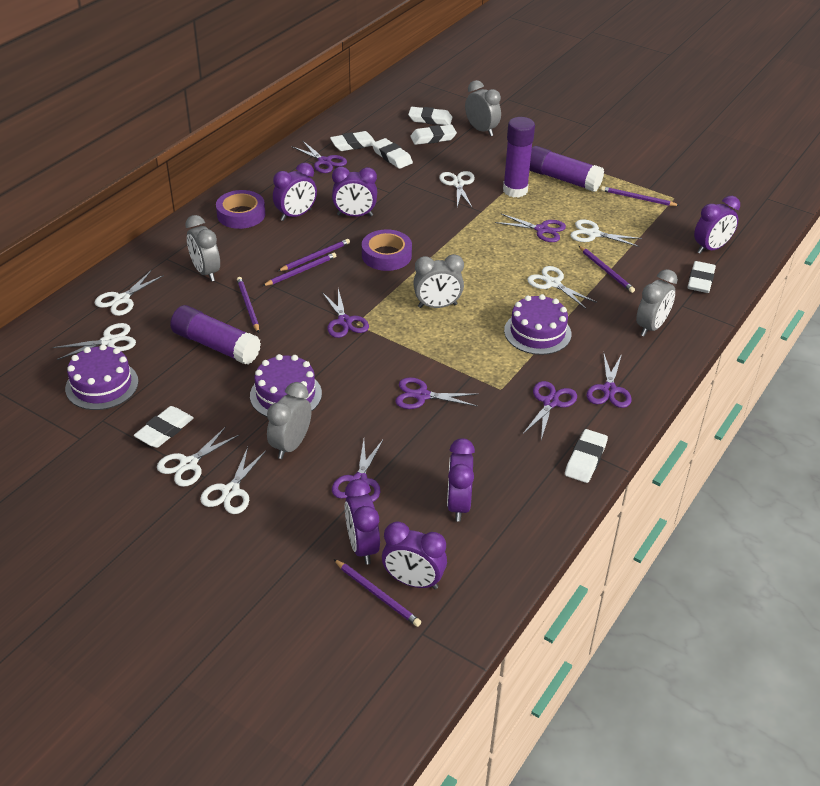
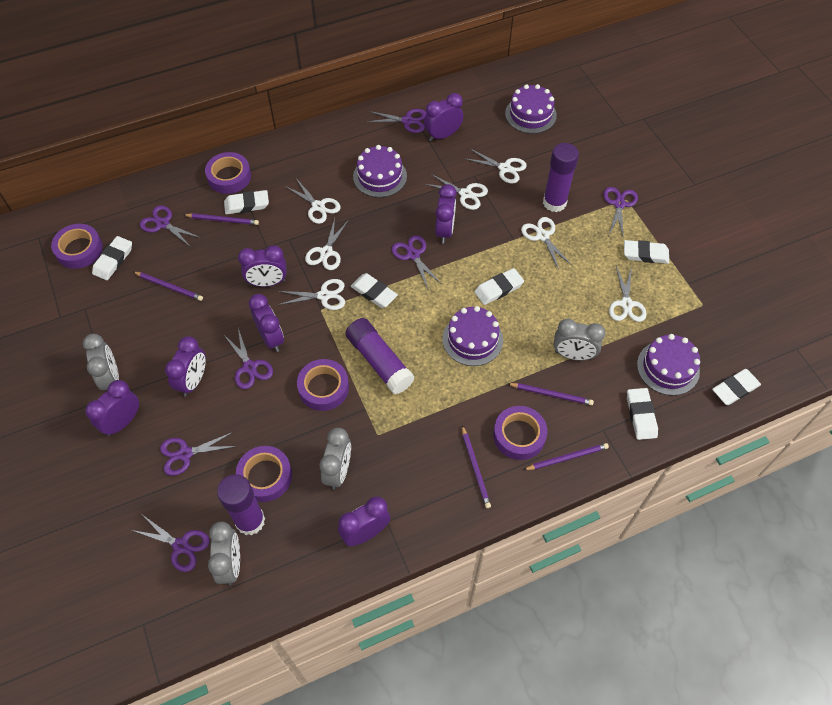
grey clock: 5 -> 4
purple cake: 3 -> 4
purple clock: 6 -> 7
purple pencil: 6 -> 5
purple tape: 2 -> 5

